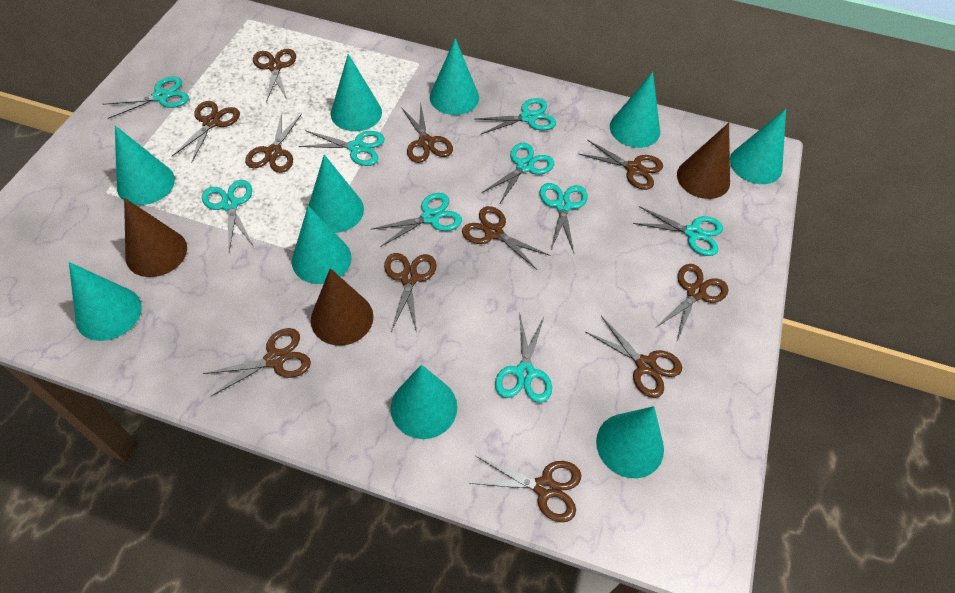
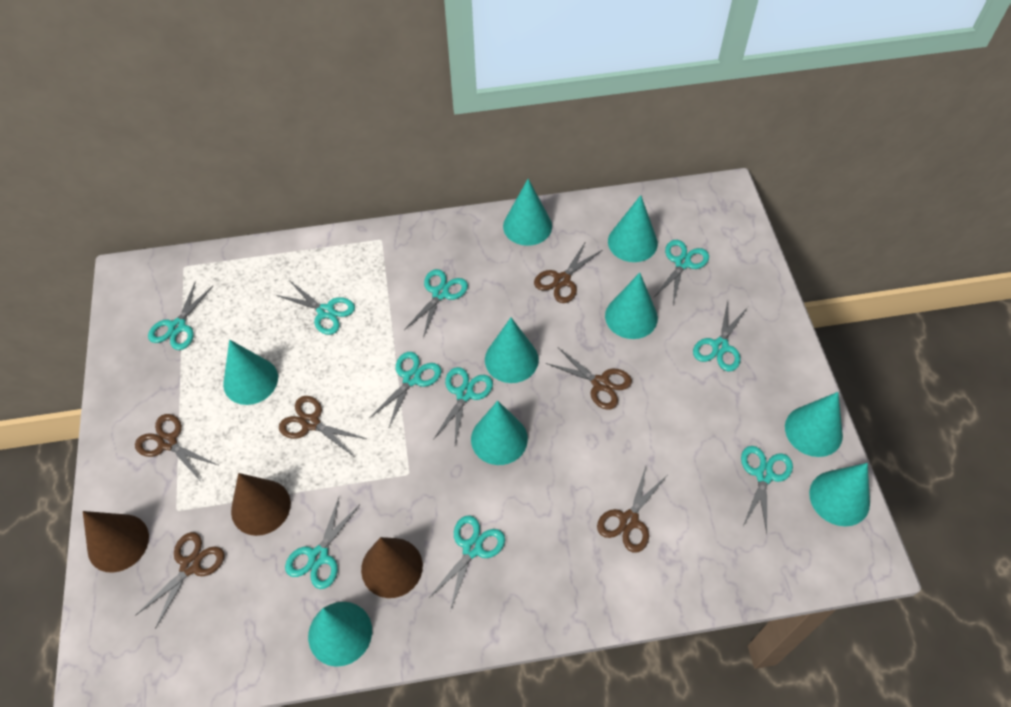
brown scissors: 11 -> 6
turquoise cone: 10 -> 9
turquoise scissors: 9 -> 10

